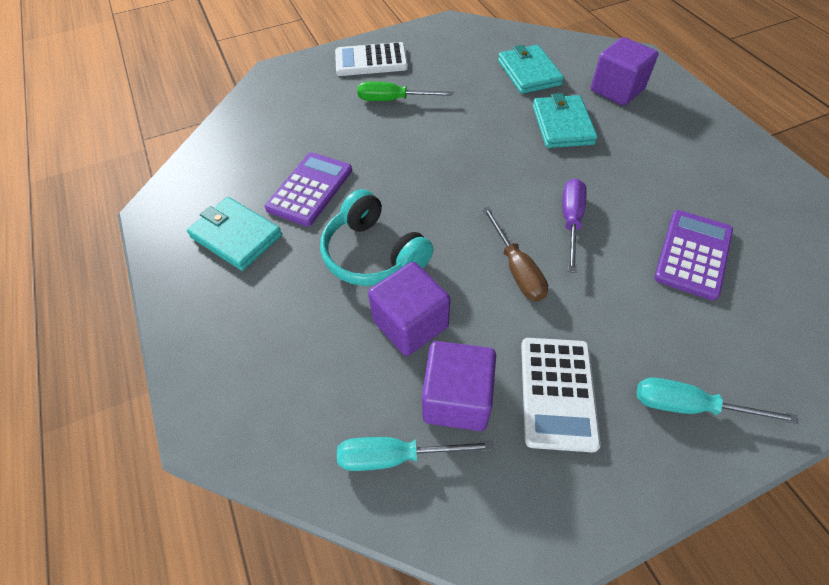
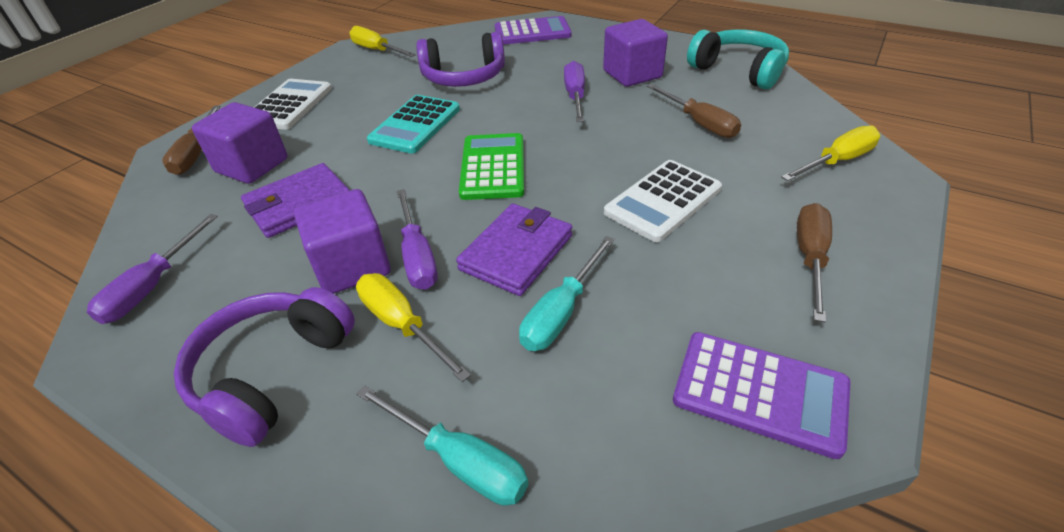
brown screwdriver: 1 -> 3
green calculator: 0 -> 1
green screwdriver: 1 -> 0
purple headphones: 0 -> 2
purple screwdriver: 1 -> 3
purple wallet: 0 -> 2
turquoise calculator: 0 -> 1
turquoise wallet: 3 -> 0
yellow screwdriver: 0 -> 3

